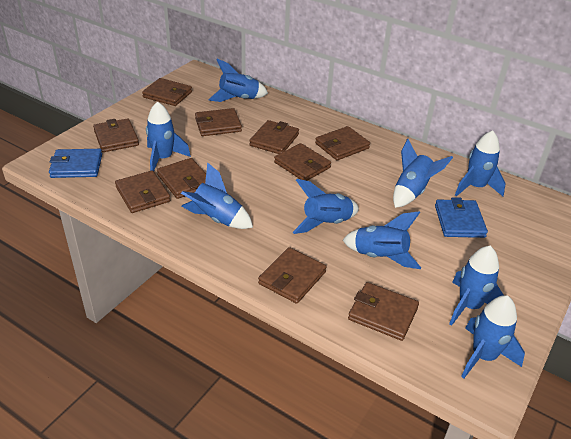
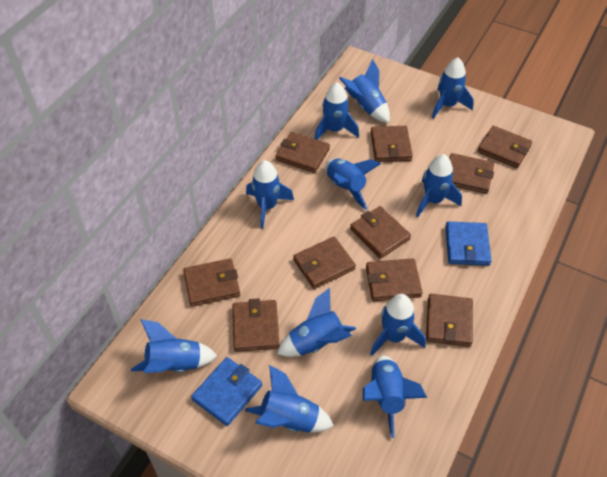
blue rocket: 9 -> 11

